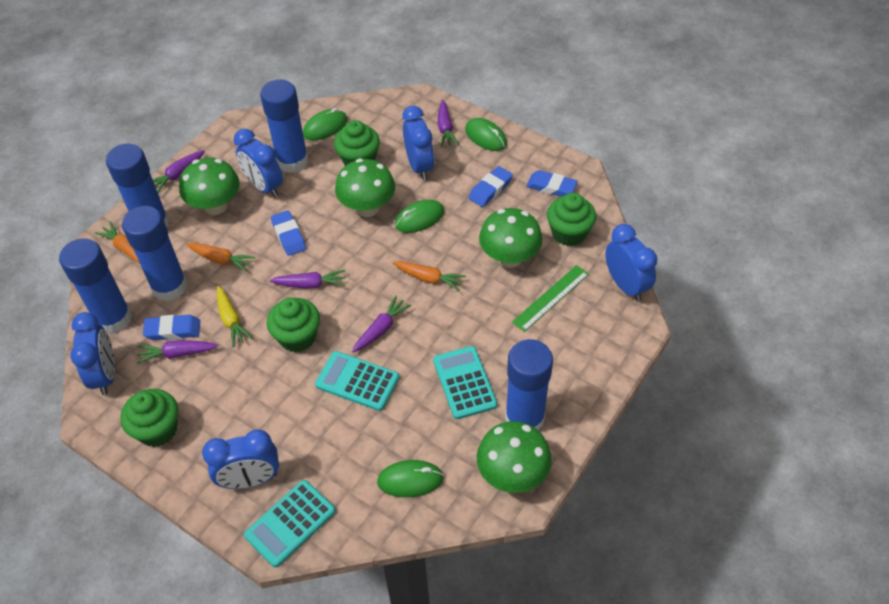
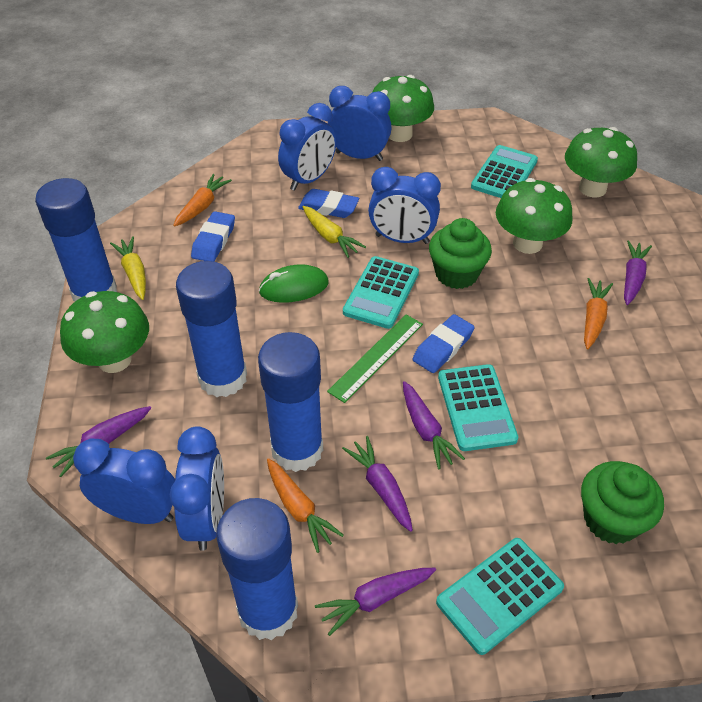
blue eraser: 4 -> 3
blue glue stick: 5 -> 4
green cupcake: 4 -> 2
green mouse: 4 -> 1
turquoise calculator: 3 -> 4
yellow carrot: 1 -> 2

